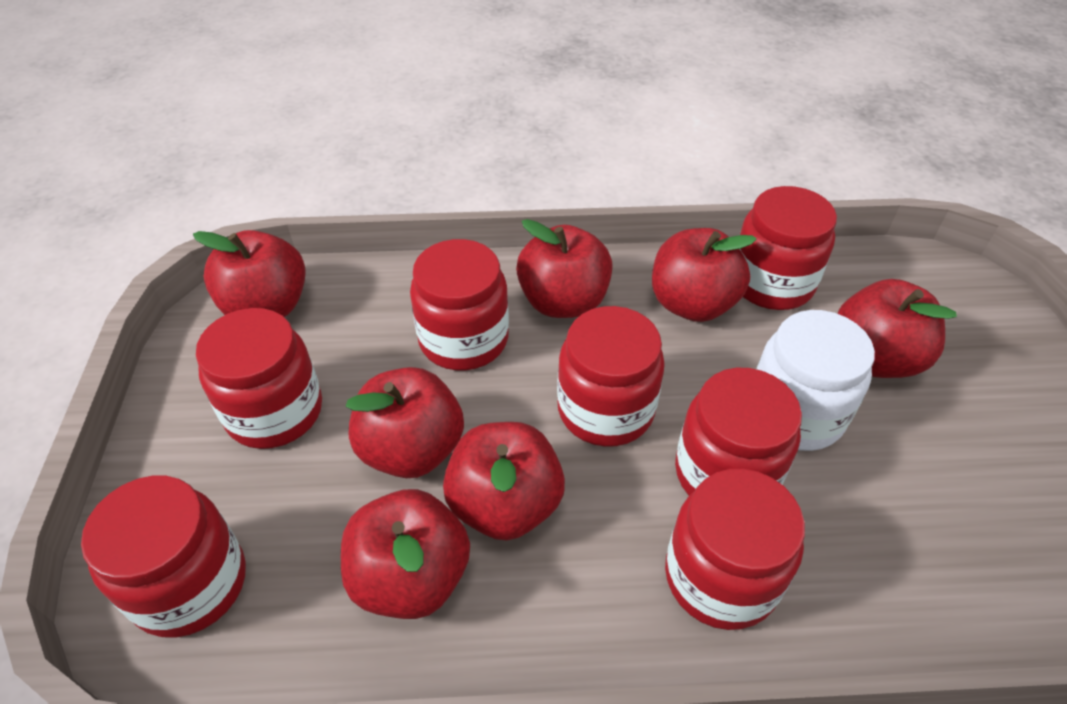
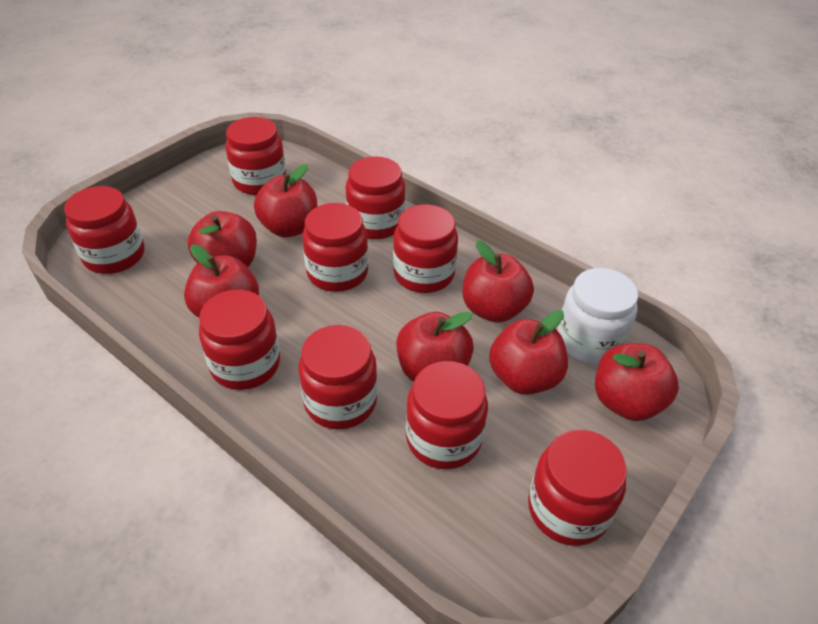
red jar: 7 -> 9

